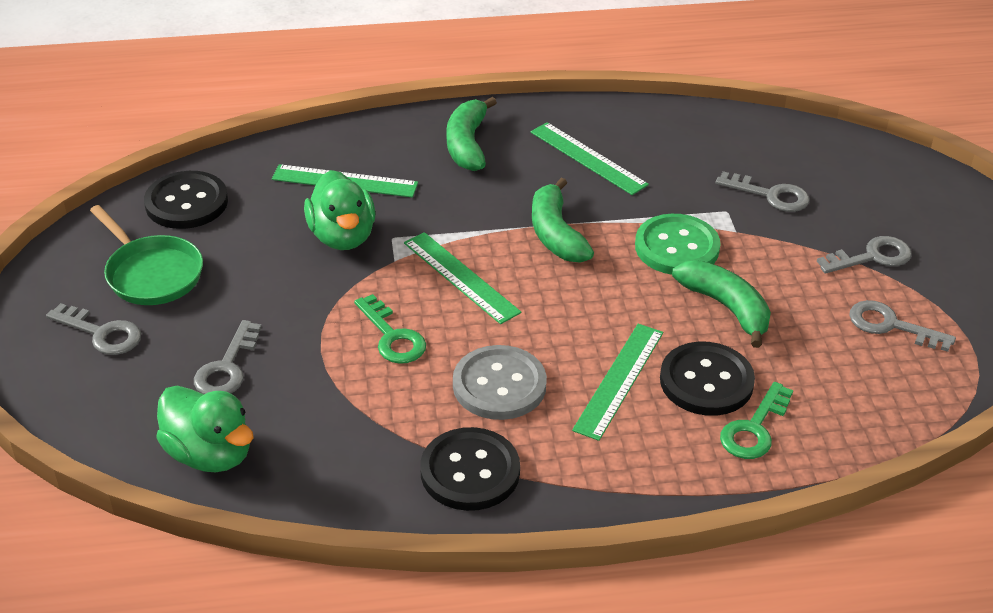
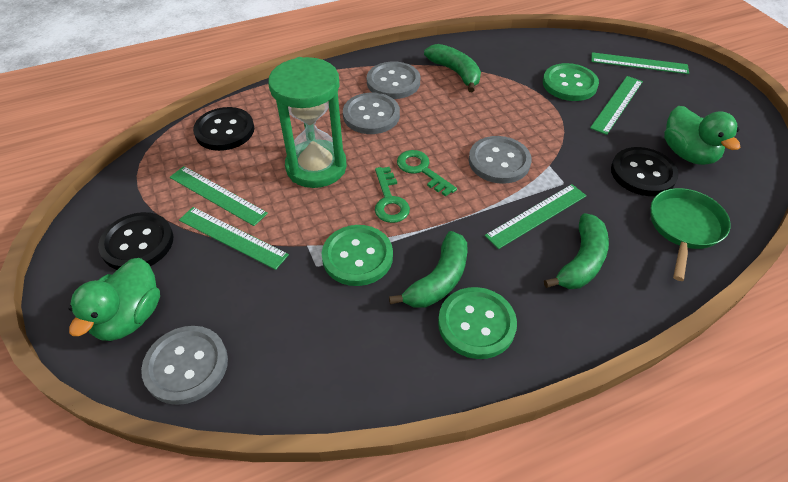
green button: 1 -> 3
green hourglass: 0 -> 1
green ruler: 4 -> 5
grey button: 1 -> 4
grey key: 5 -> 0

